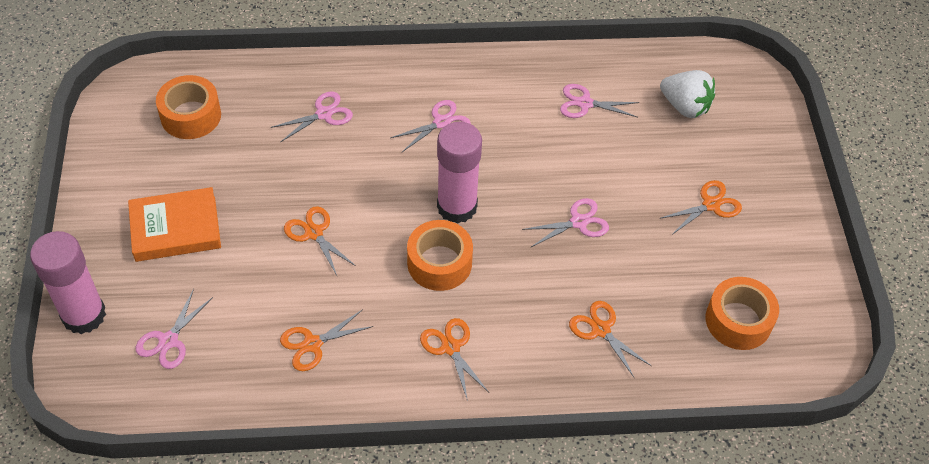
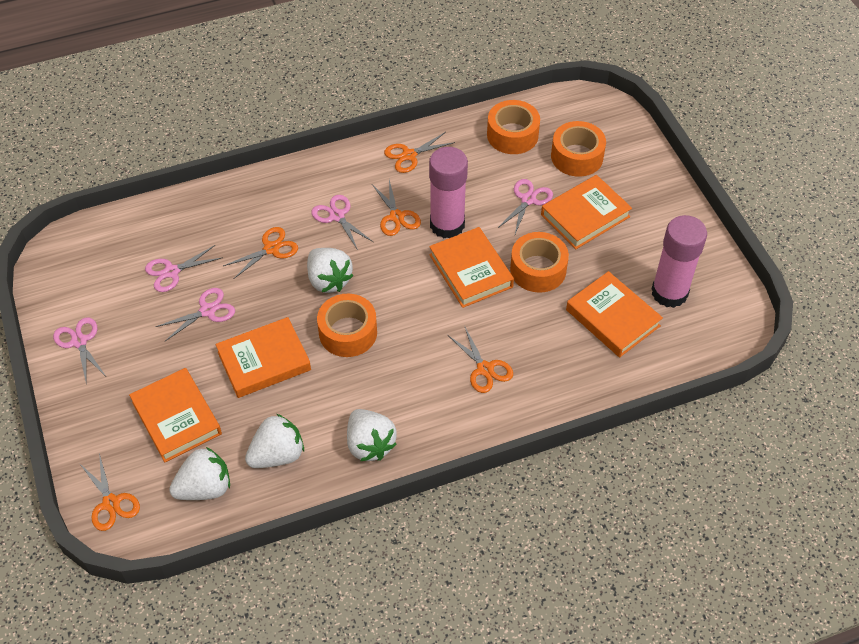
orange book: 1 -> 5
orange tape: 3 -> 4
white strawberry: 1 -> 4

